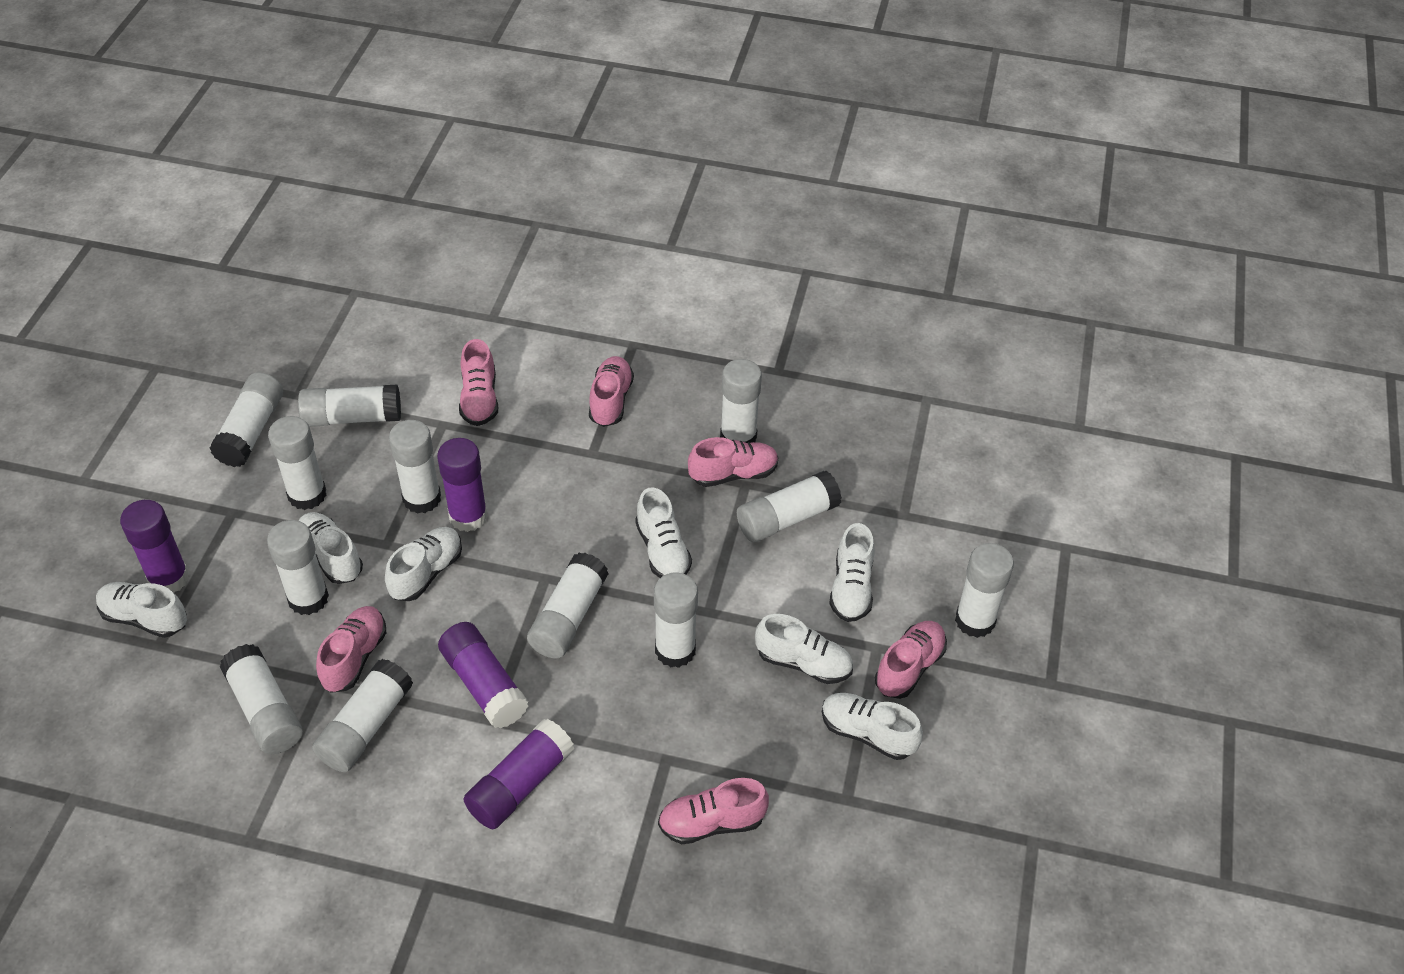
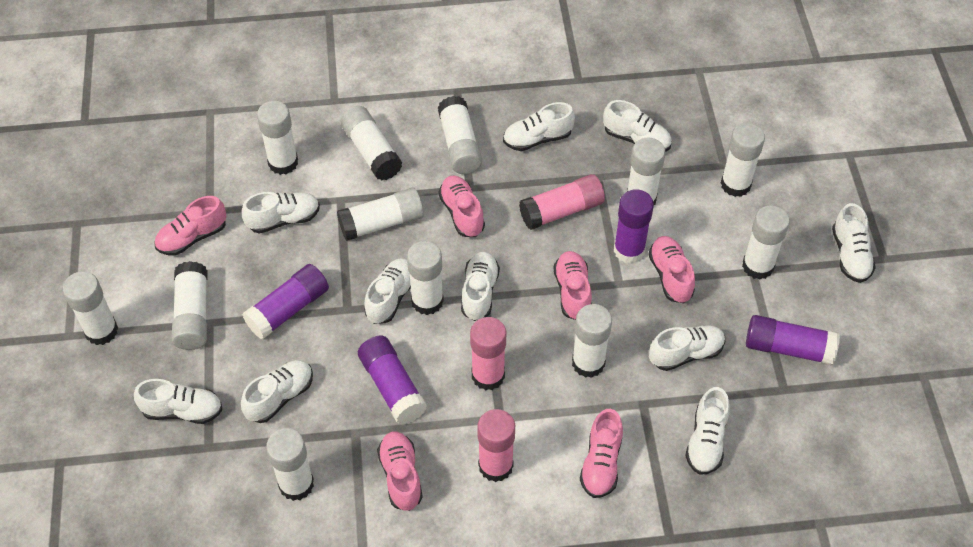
pink glue stick: 0 -> 3
white shoe: 7 -> 10

